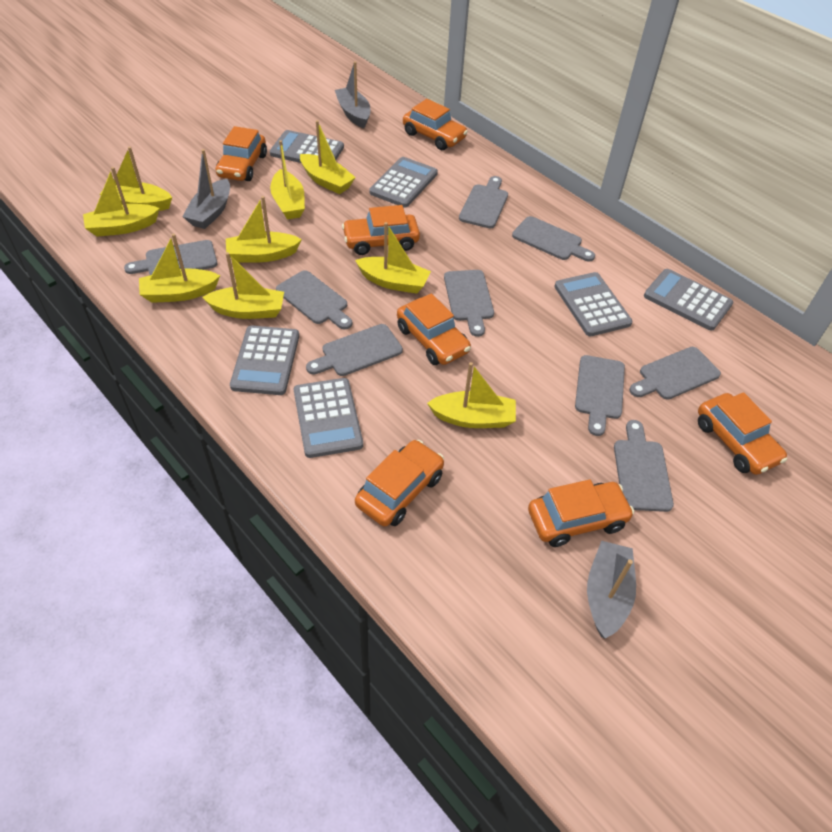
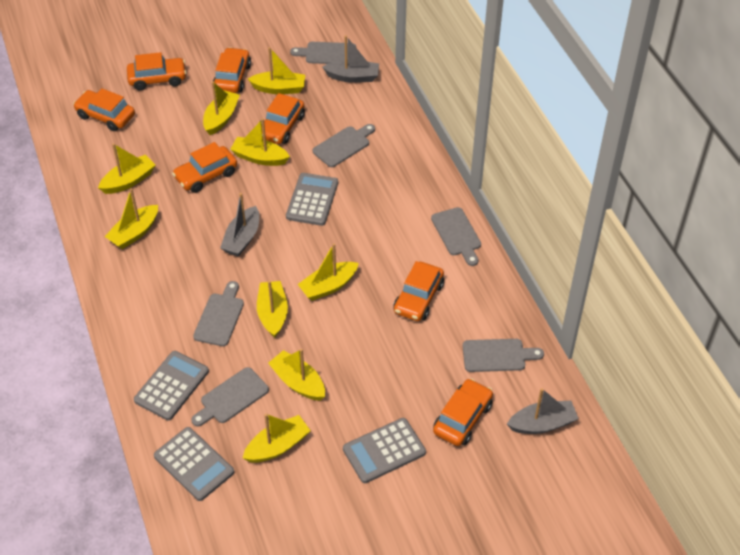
grey calculator: 6 -> 4
grey cutting board: 9 -> 6

